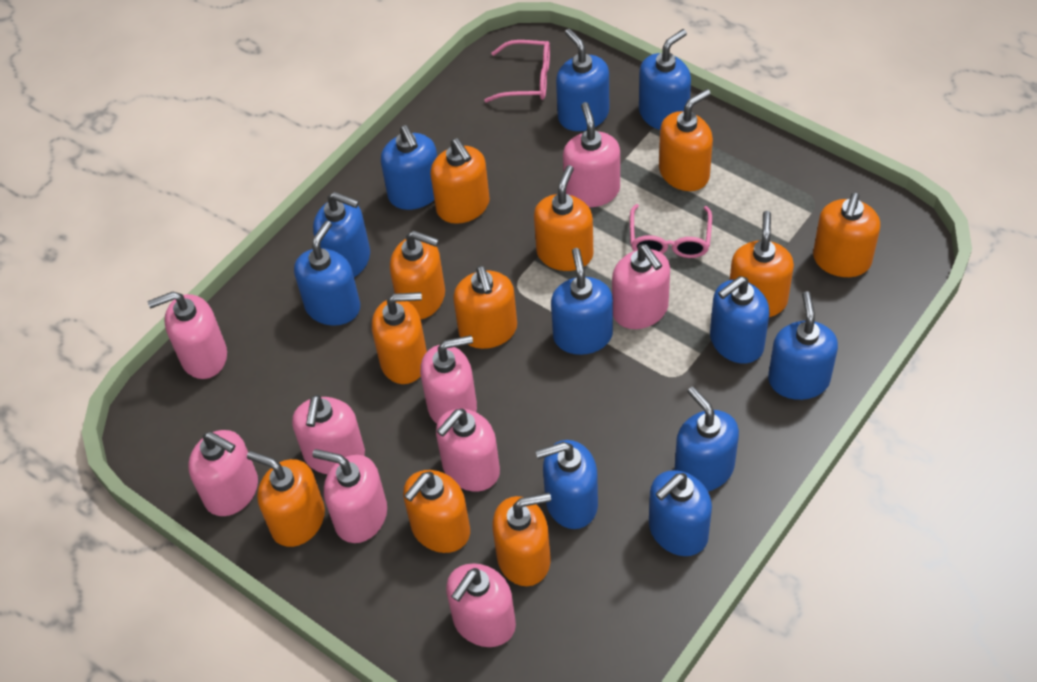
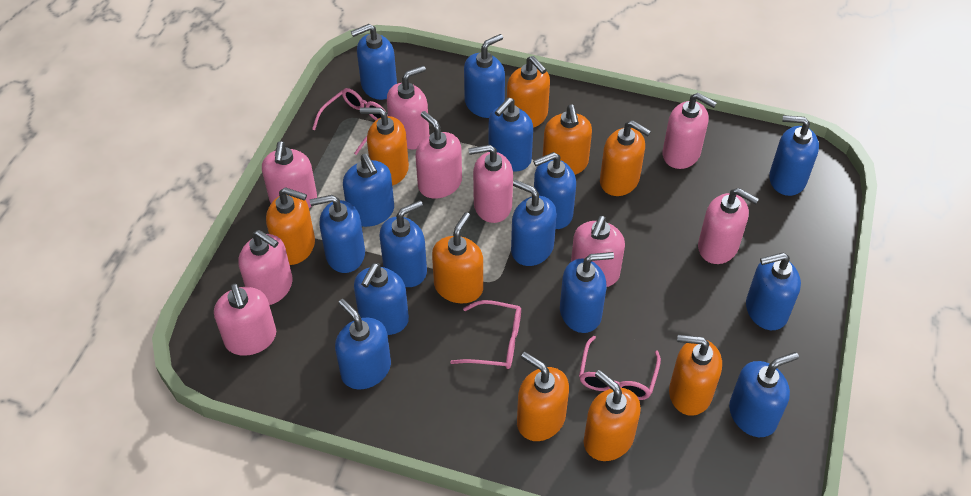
blue soap dispenser: 11 -> 14
orange soap dispenser: 11 -> 9
pink glasses: 2 -> 3

